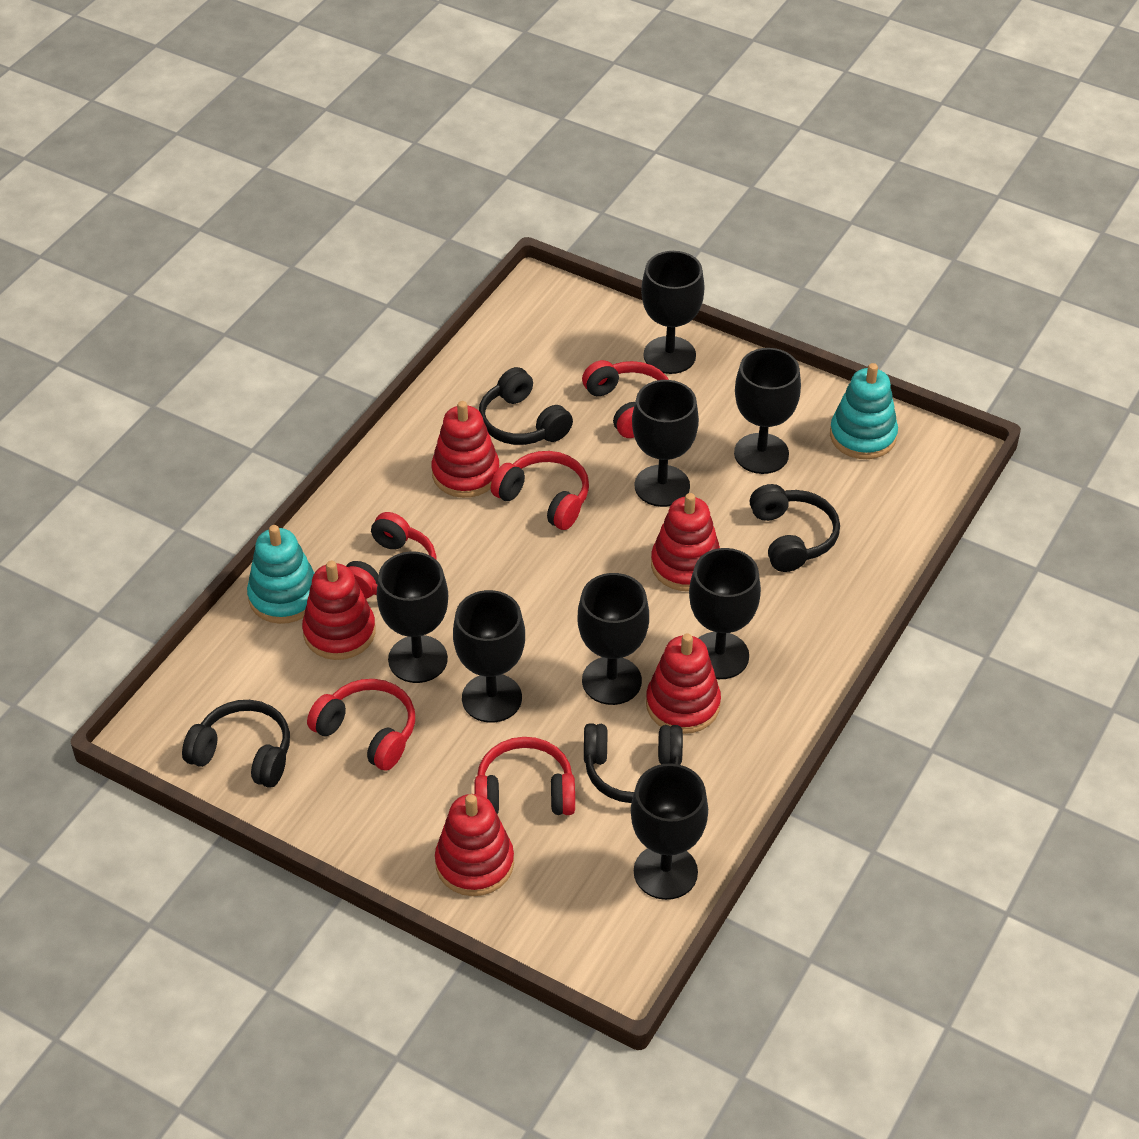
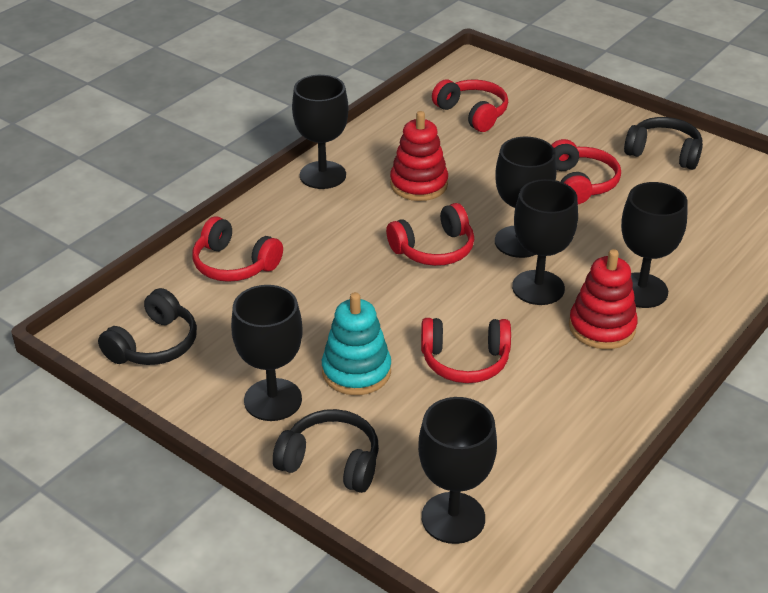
black goblet: 8 -> 6
black headphones: 4 -> 3
red stacking toy: 5 -> 2
turquoise stacking toy: 2 -> 1

